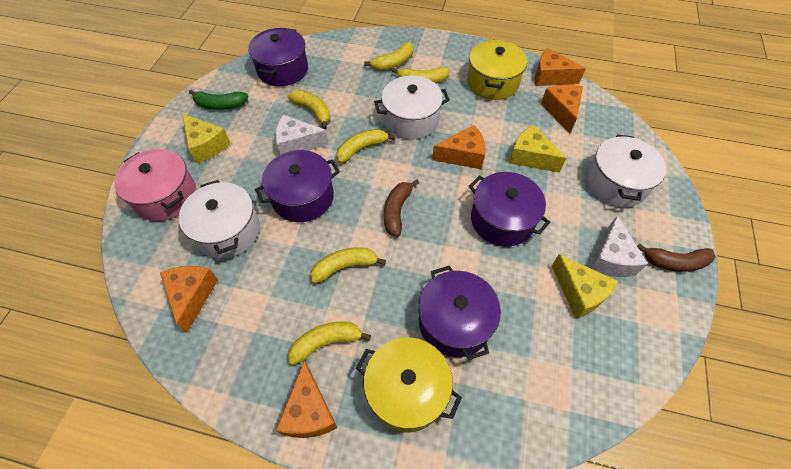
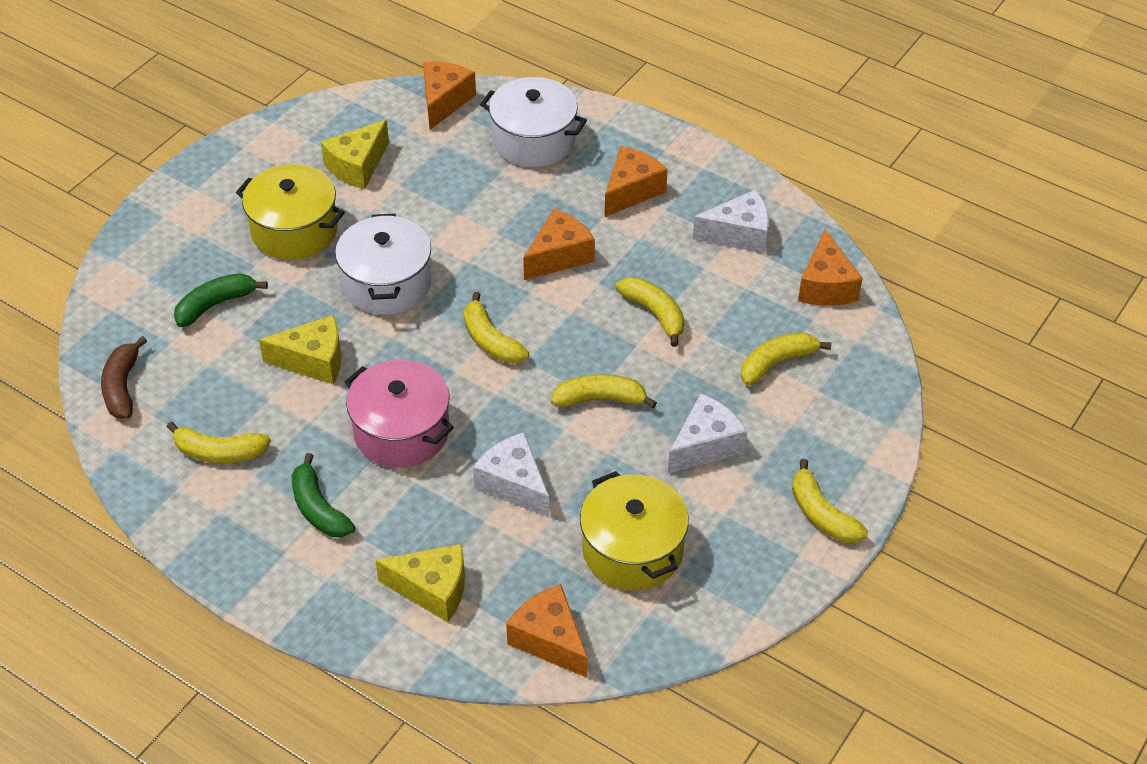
brown banana: 2 -> 1
green banana: 1 -> 2
purple pot: 4 -> 0
white cheese: 2 -> 3
white pot: 3 -> 2

